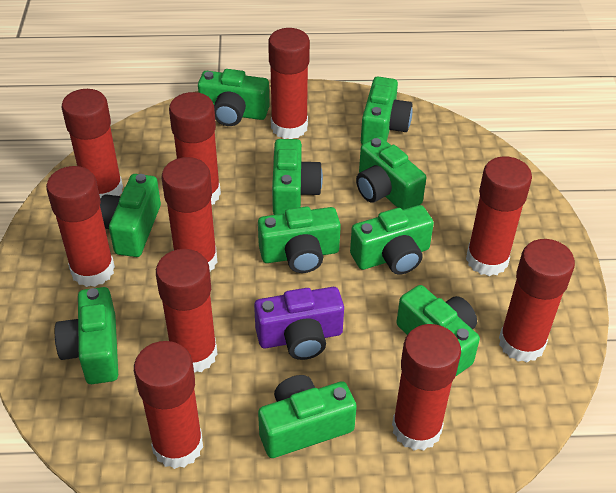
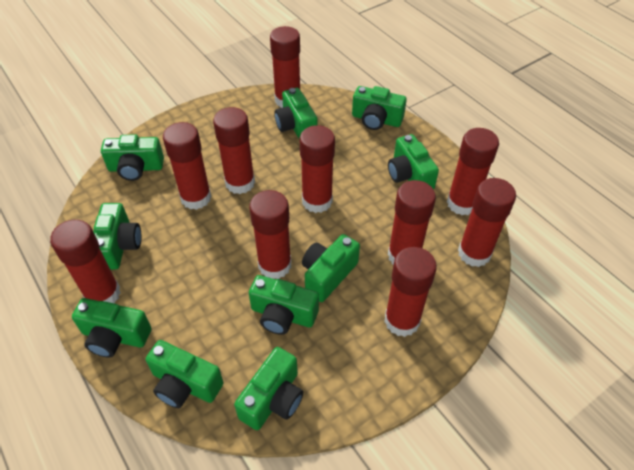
purple camera: 1 -> 0

